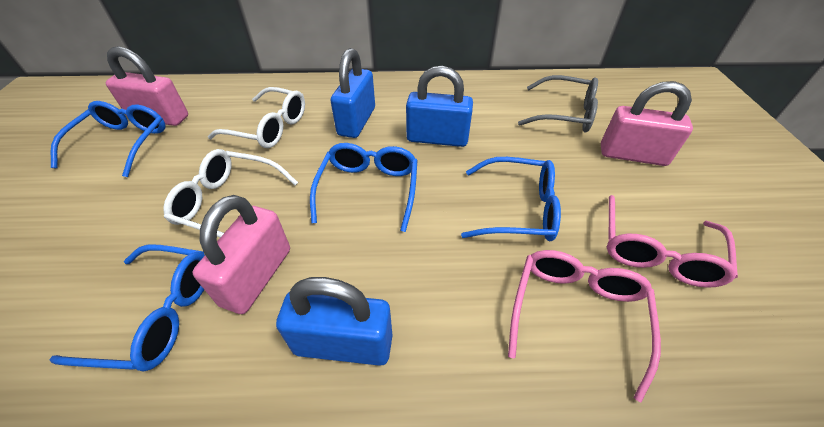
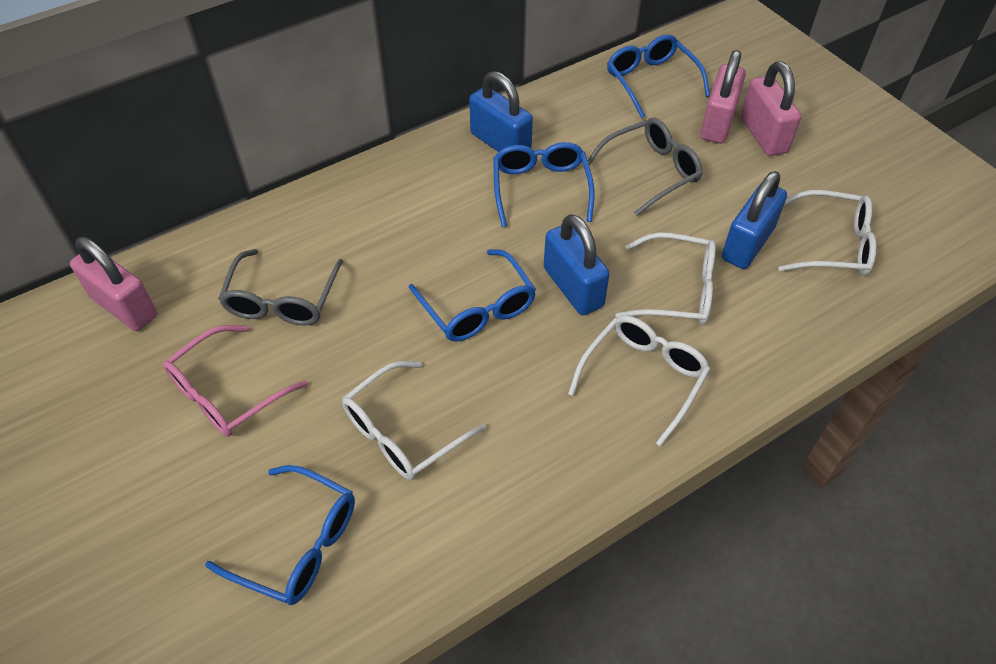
grey glasses: 1 -> 2
pink glasses: 2 -> 1
white glasses: 2 -> 4

